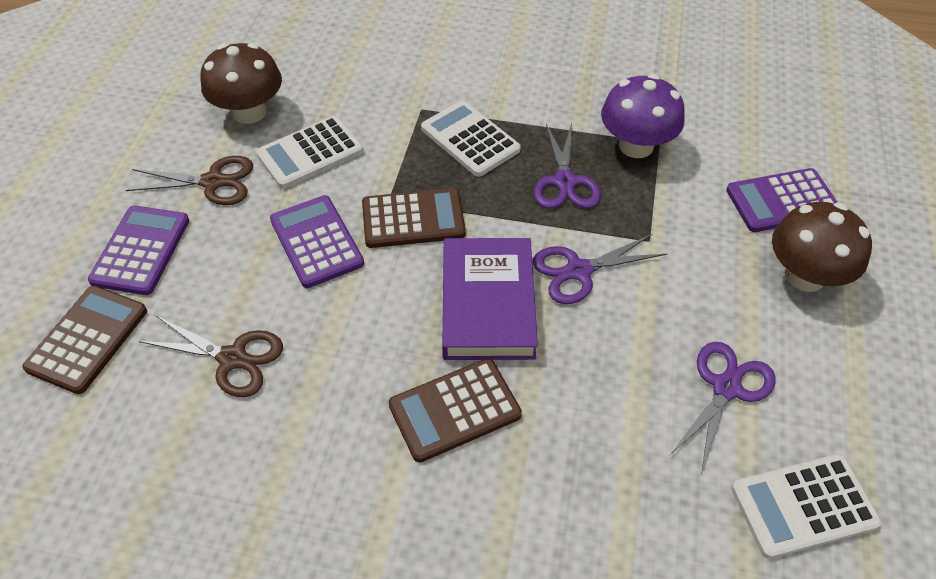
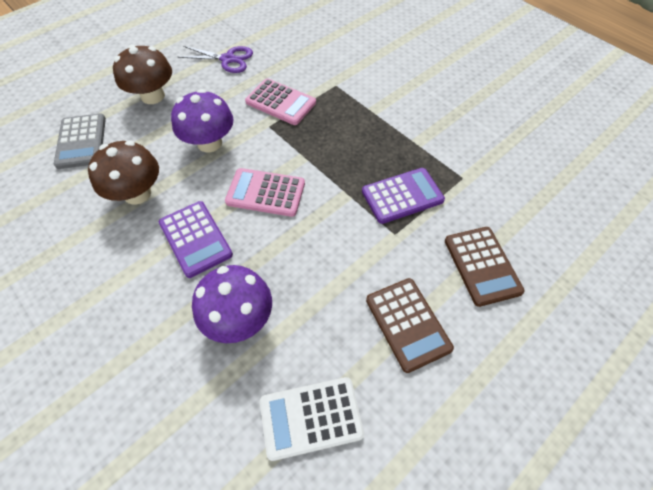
brown calculator: 3 -> 2
brown scissors: 2 -> 0
grey calculator: 0 -> 1
pink calculator: 0 -> 2
purple book: 1 -> 0
purple calculator: 3 -> 2
purple mushroom: 1 -> 2
purple scissors: 3 -> 1
white calculator: 3 -> 1

